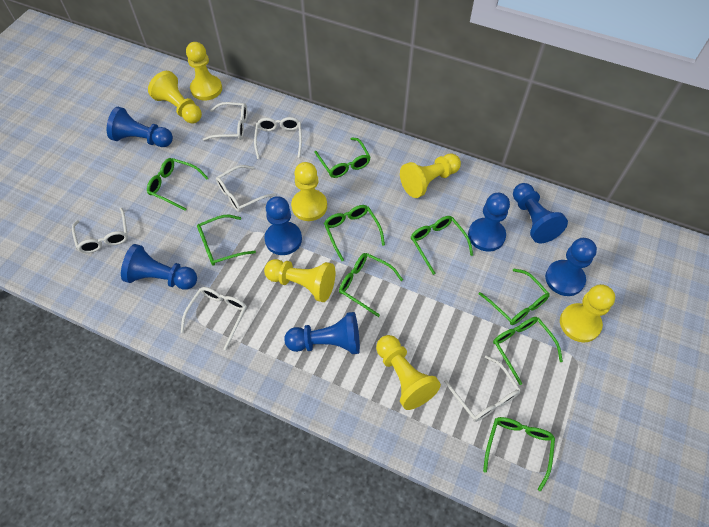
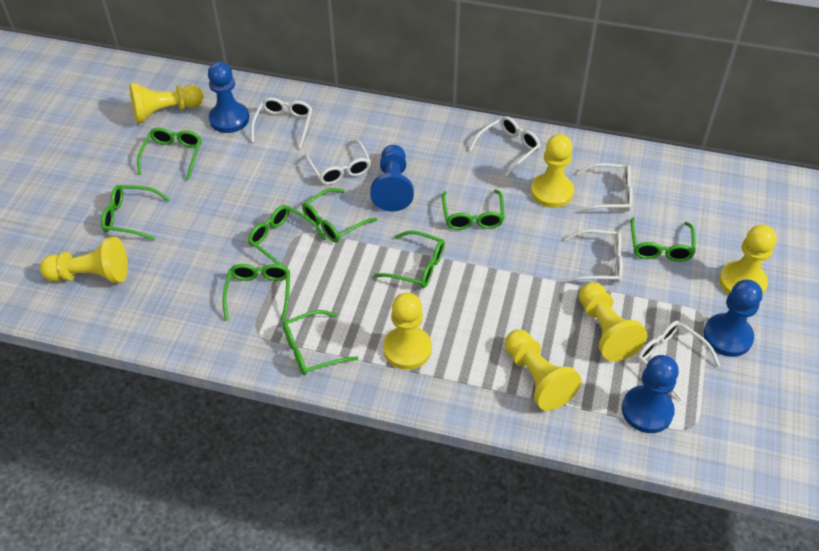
blue pawn: 7 -> 4

